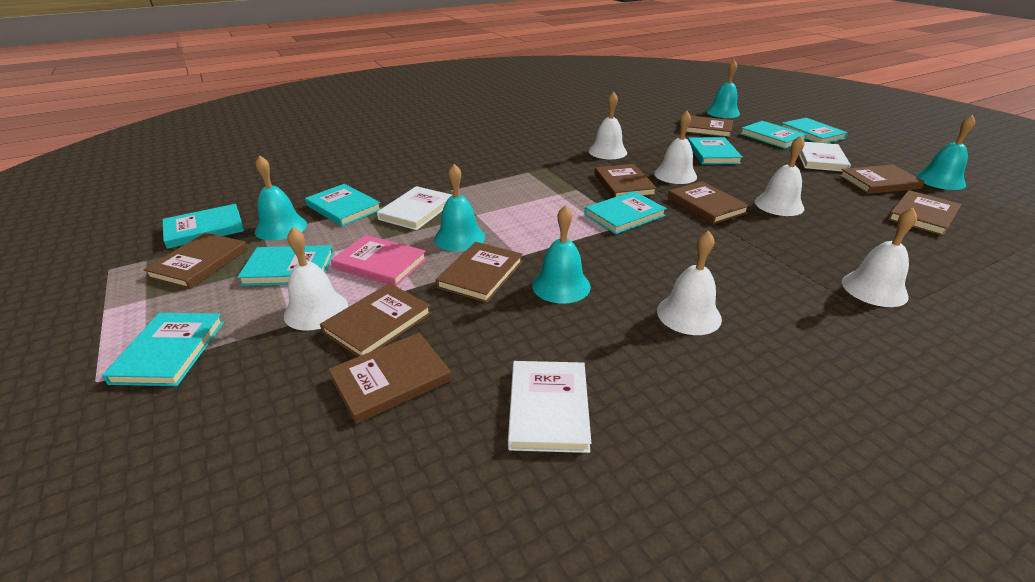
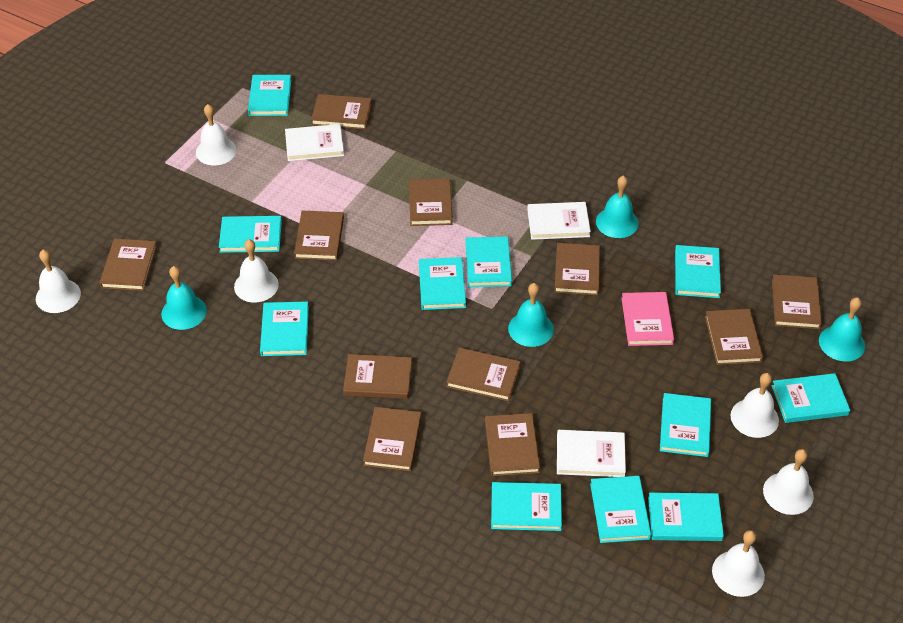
brown book: 9 -> 11
turquoise bell: 5 -> 4
turquoise book: 8 -> 11

